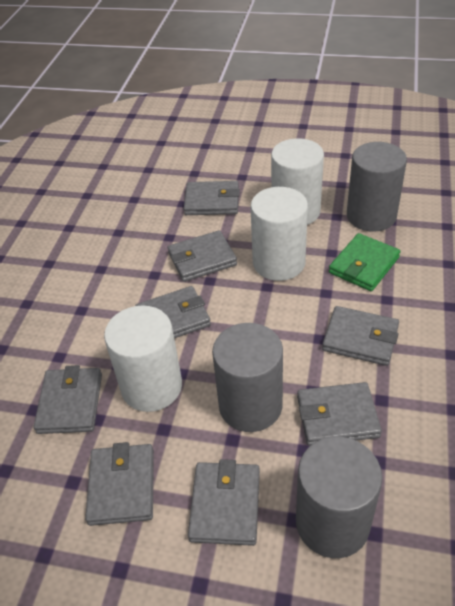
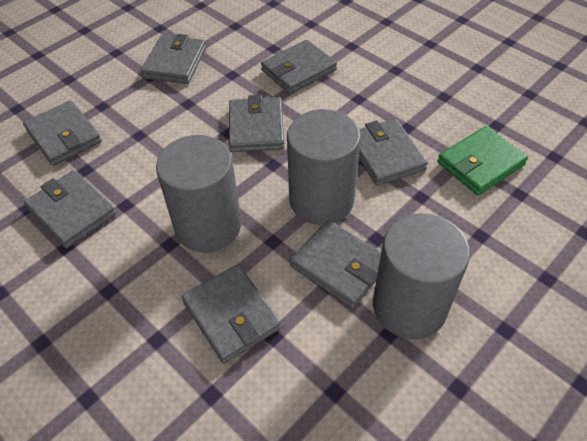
white cylinder: 3 -> 0

